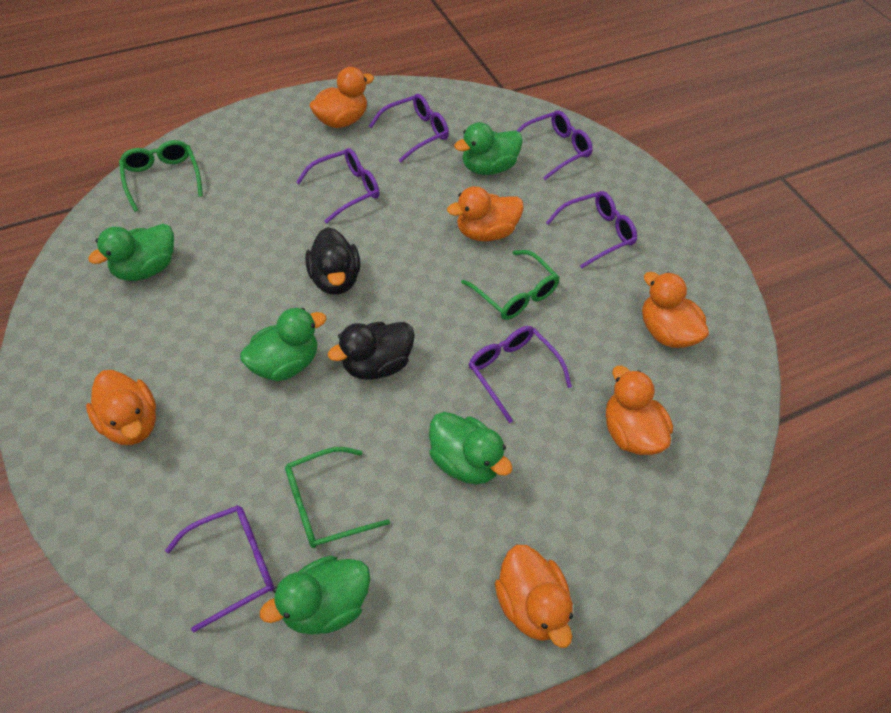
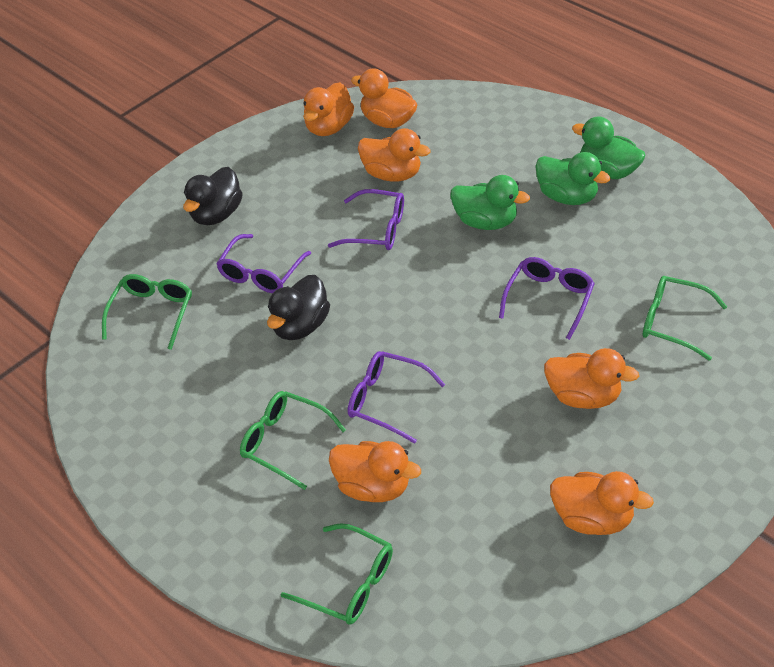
green duck: 5 -> 3
green glasses: 3 -> 4
purple glasses: 6 -> 4

